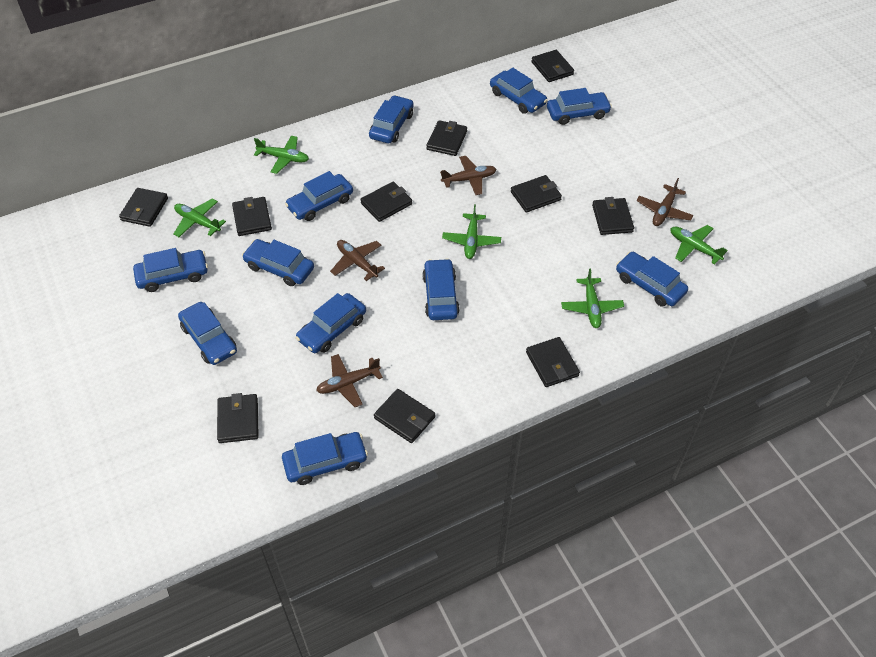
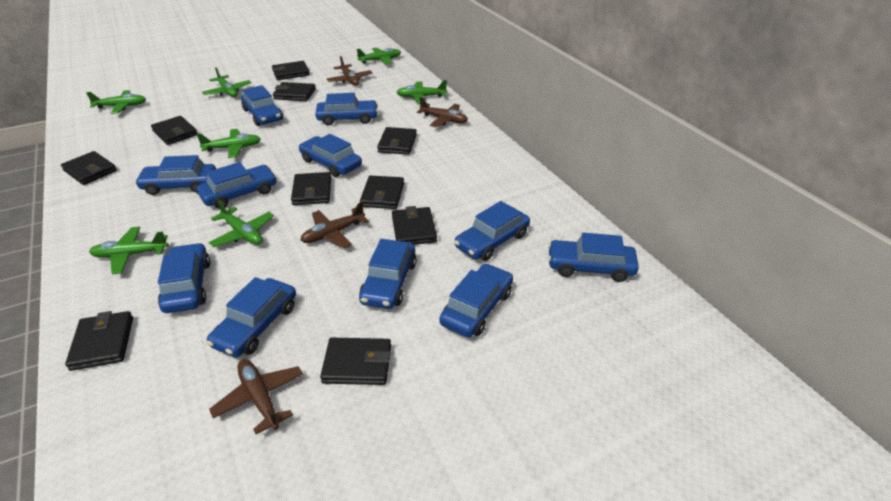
green plane: 5 -> 7

